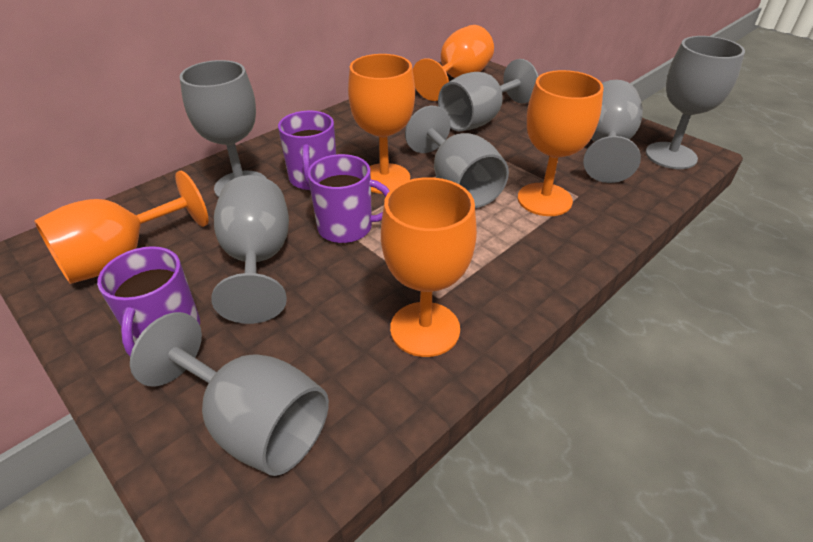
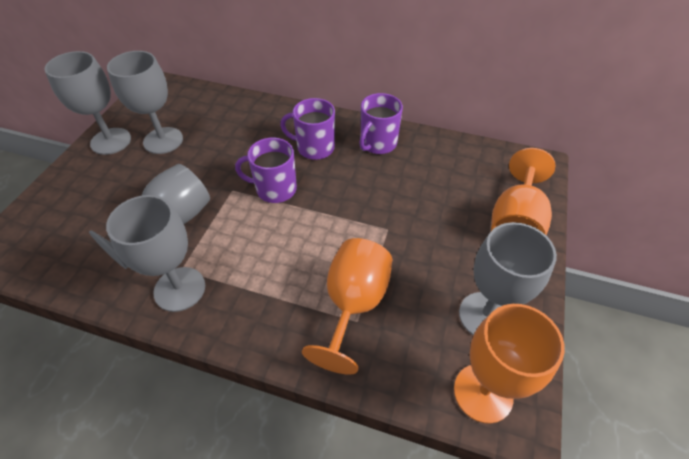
grey goblet: 7 -> 5
orange goblet: 5 -> 3

